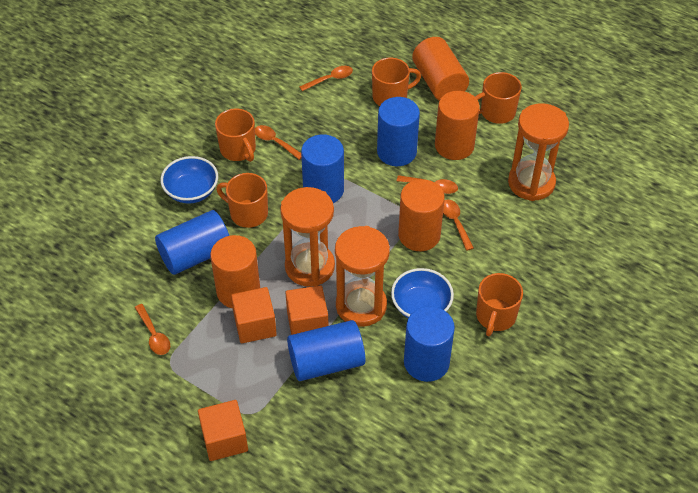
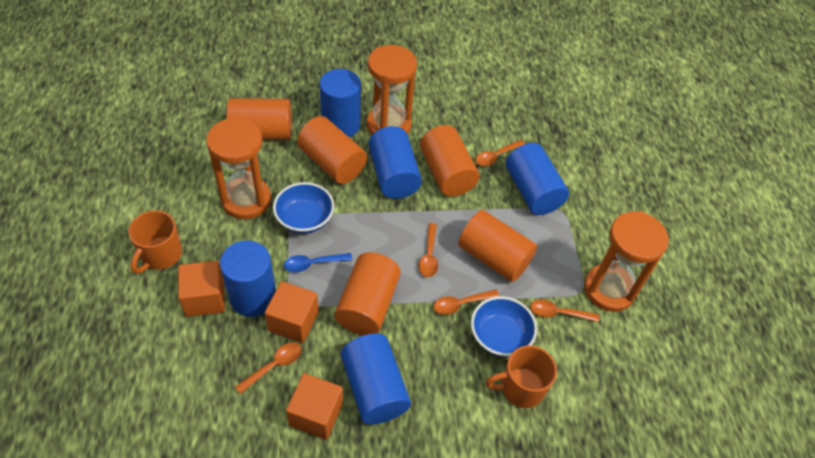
blue spoon: 0 -> 1
orange cylinder: 4 -> 5
orange mug: 5 -> 2

